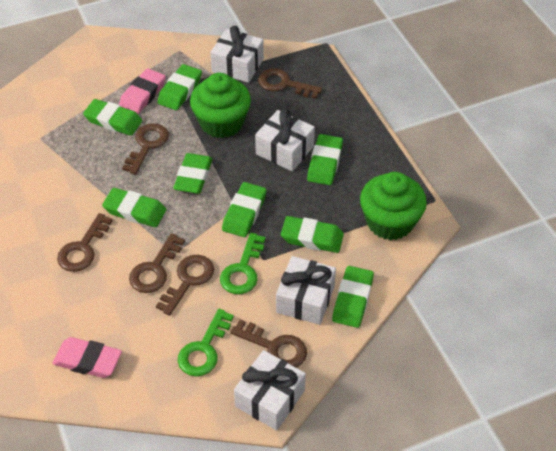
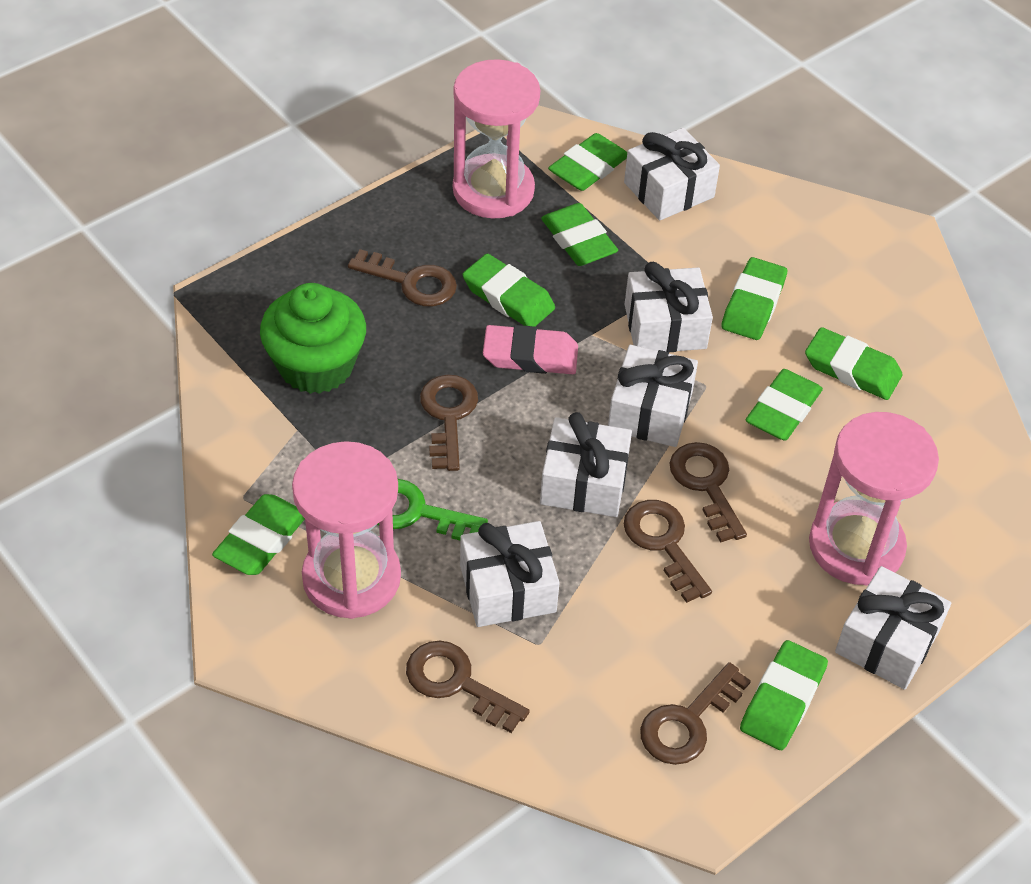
green cupcake: 2 -> 1
green key: 2 -> 1
pink eraser: 2 -> 1
pink hourglass: 0 -> 3
white gift: 4 -> 6

